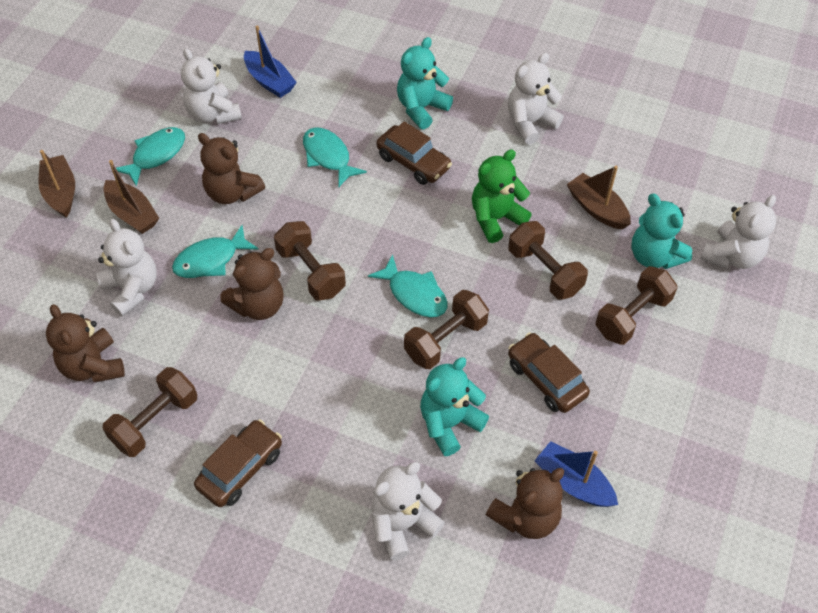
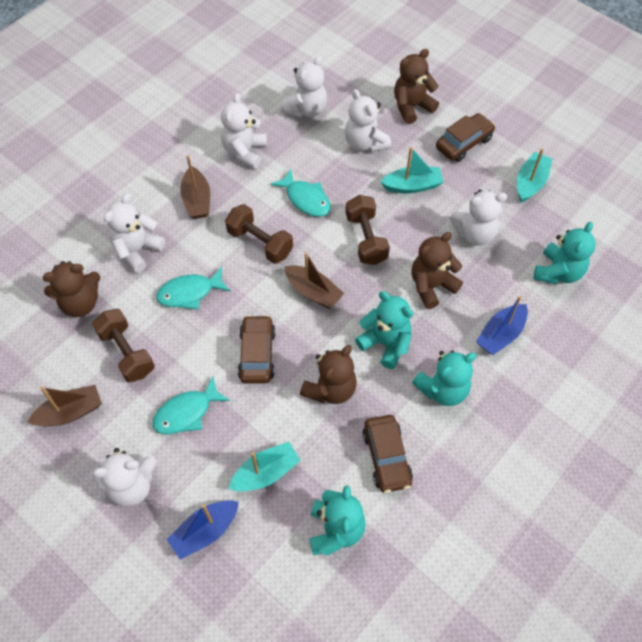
brown dumbbell: 5 -> 3
green teddy bear: 1 -> 0
turquoise boat: 0 -> 3
turquoise fish: 4 -> 3
turquoise teddy bear: 3 -> 4
white teddy bear: 5 -> 6

